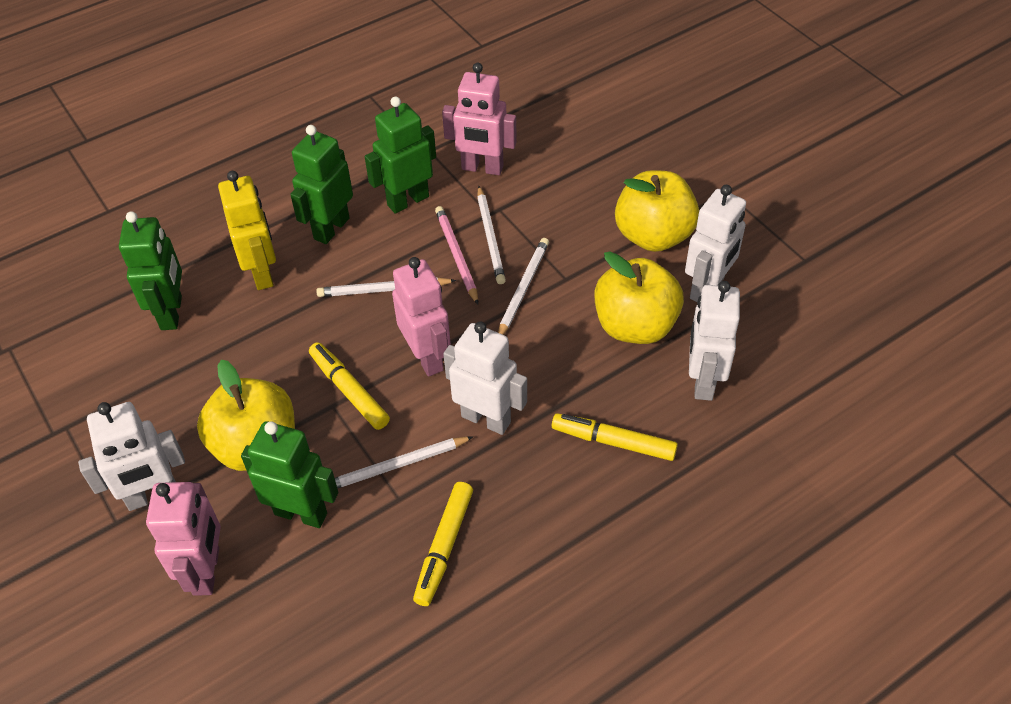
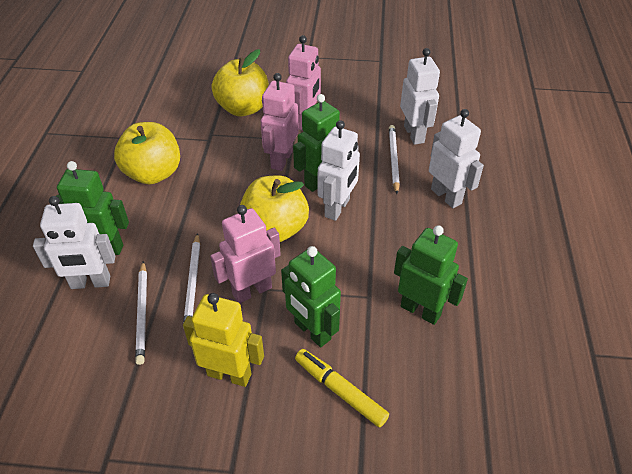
pink pencil: 1 -> 0
white pencil: 4 -> 3
yellow marker: 3 -> 1

